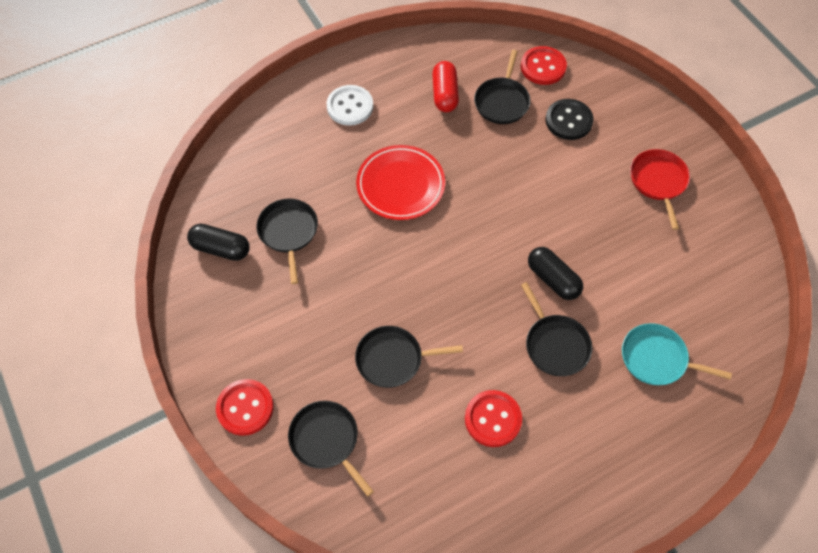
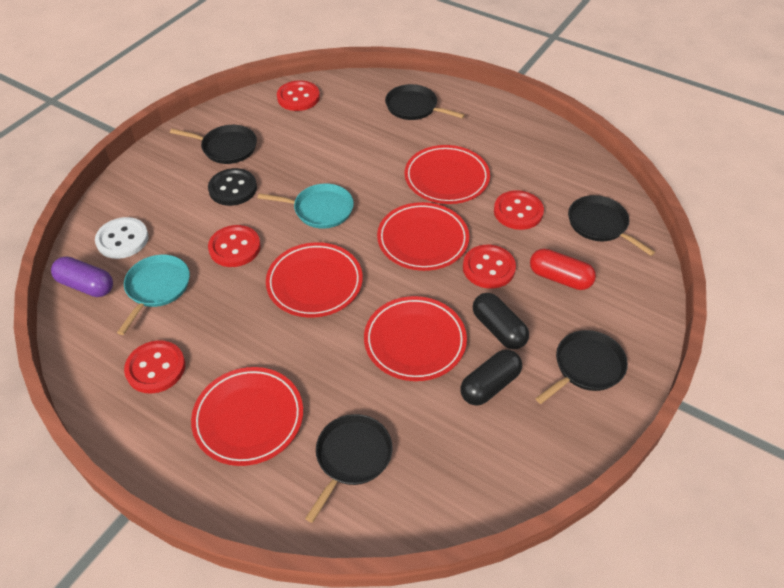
purple capsule: 0 -> 1
red button: 3 -> 5
red pan: 1 -> 0
red plate: 1 -> 5
turquoise pan: 1 -> 2

